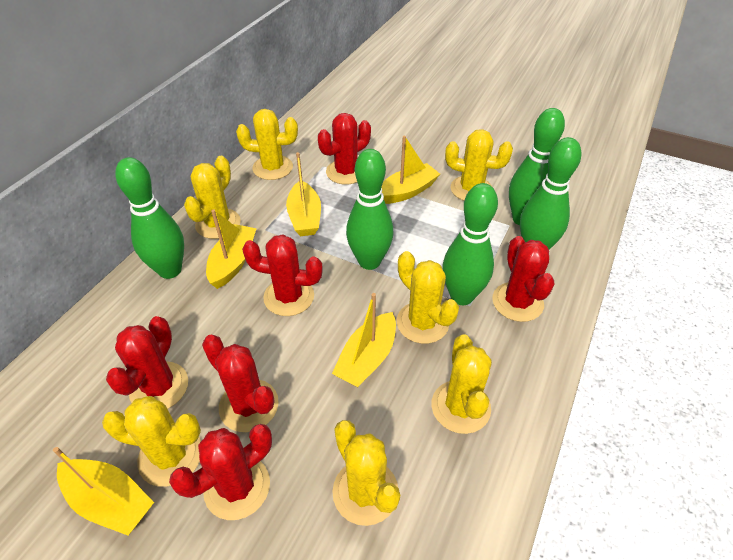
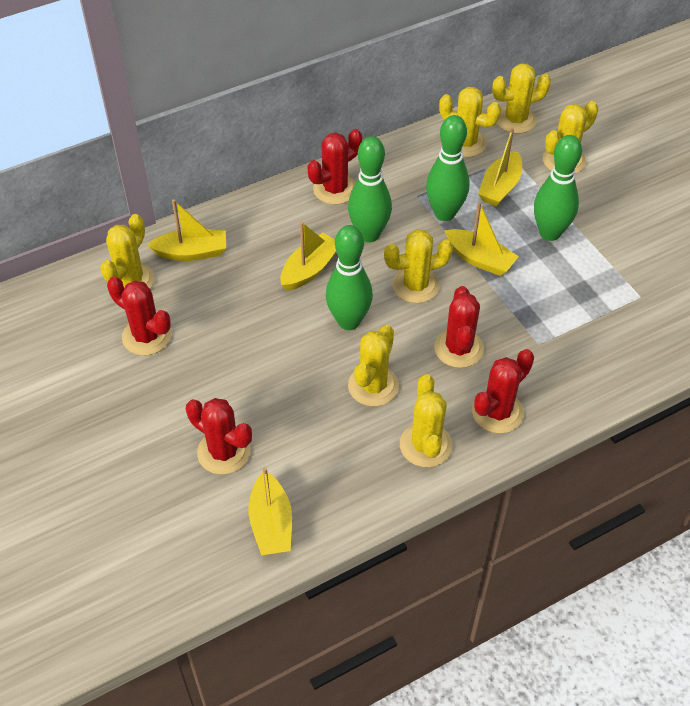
green bowling pin: 5 -> 4
red cactus: 6 -> 5

